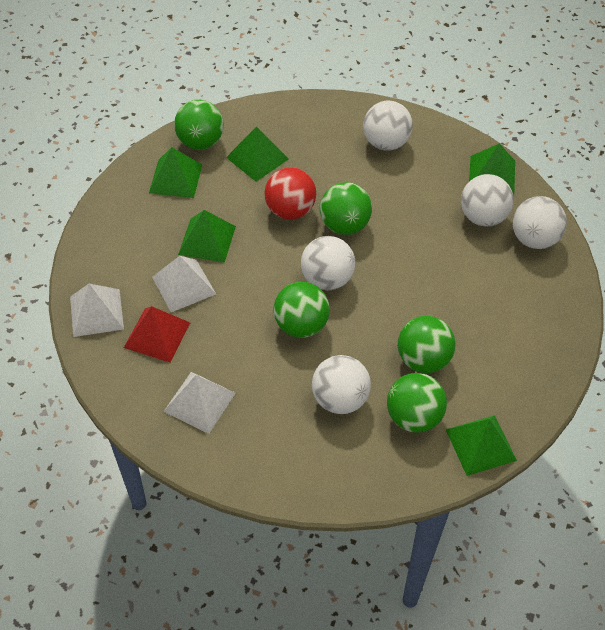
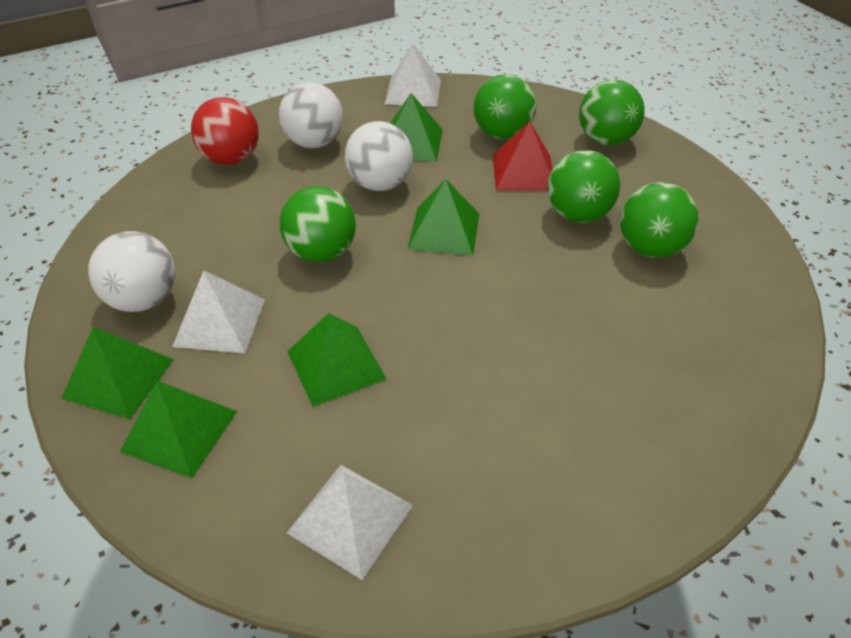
white ball: 5 -> 3

